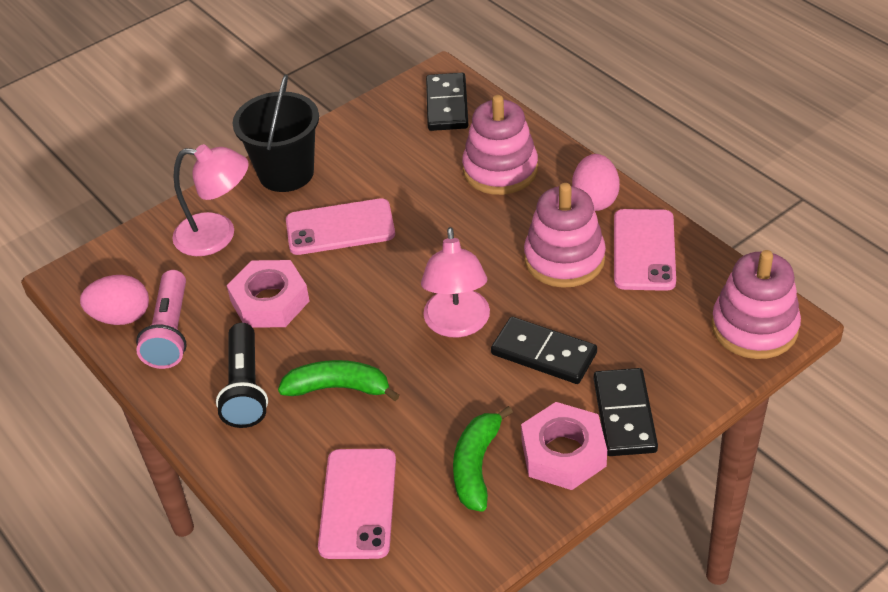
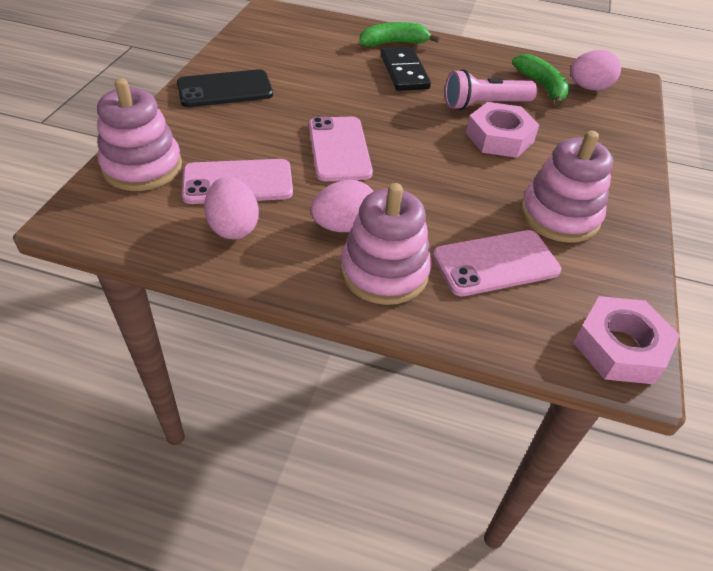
black bucket: 1 -> 0
black domino: 3 -> 1
black flashlight: 1 -> 0
black phone: 0 -> 1
pink egg: 2 -> 3
pink lamp: 2 -> 0

